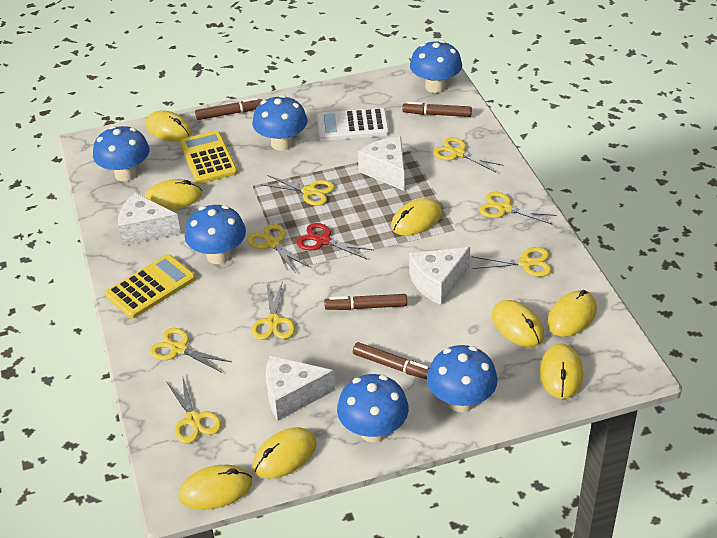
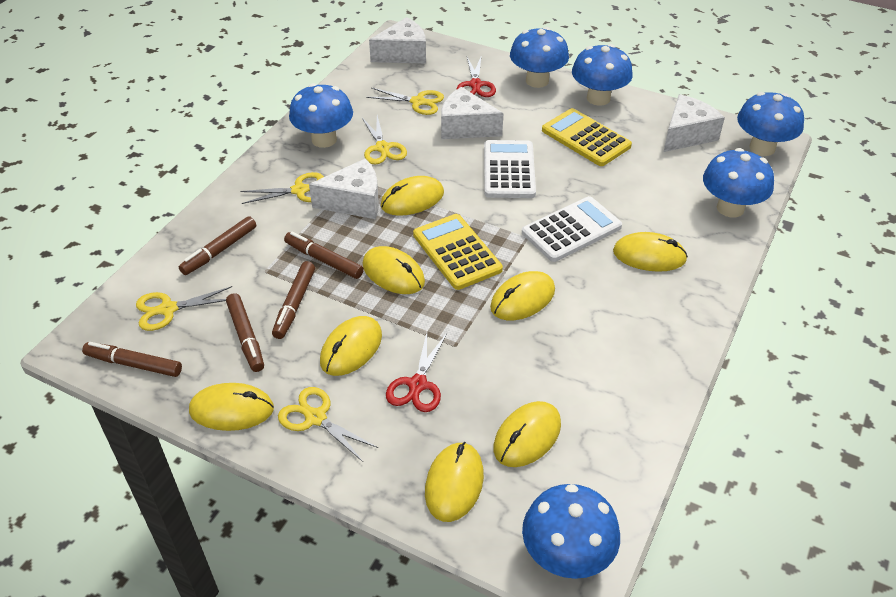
brown marker: 4 -> 5
red scissors: 1 -> 2
white calculator: 1 -> 2
yellow scissors: 8 -> 5

